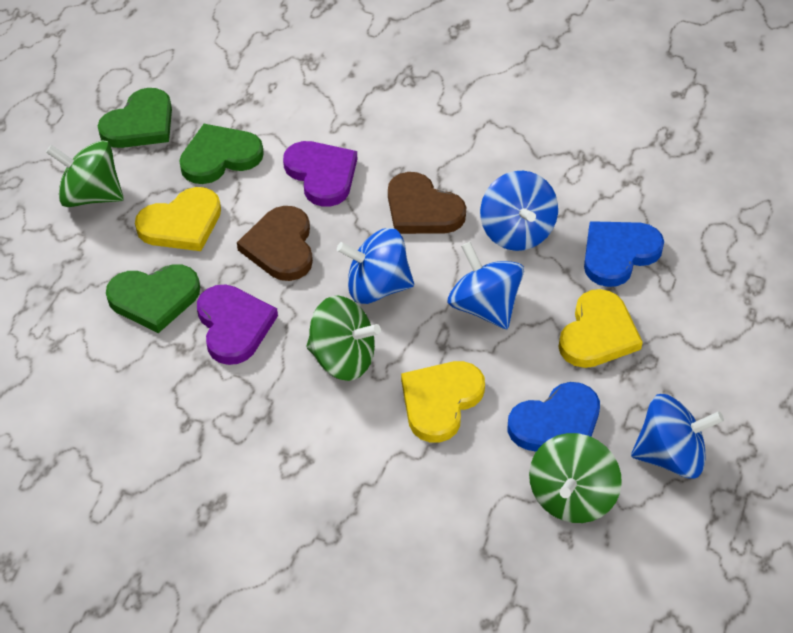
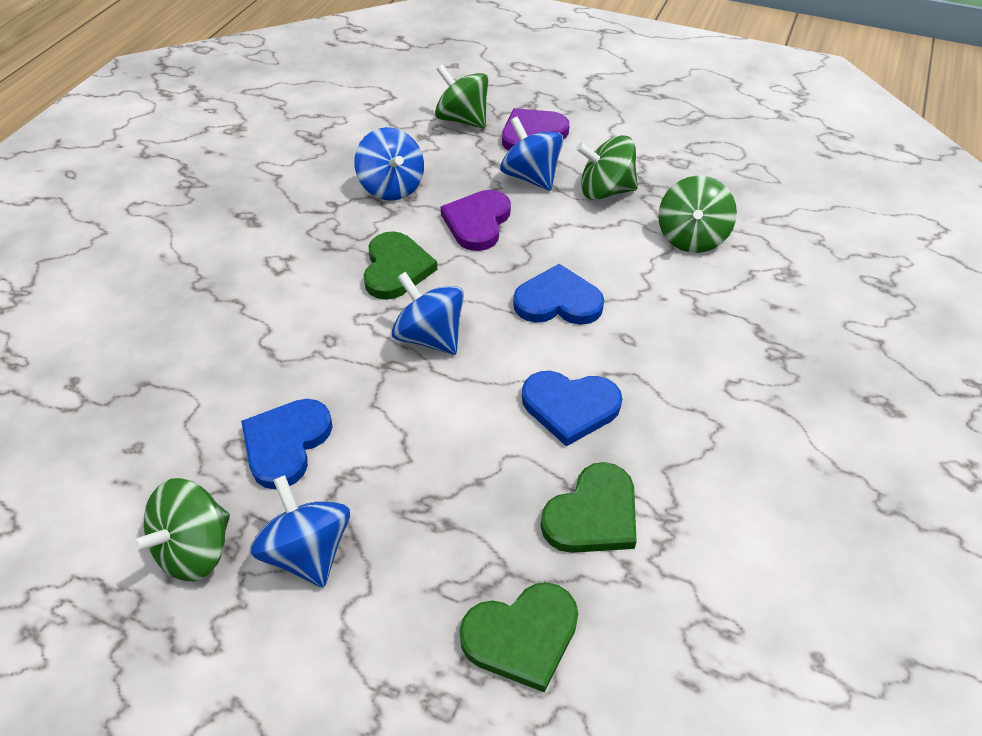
blue heart: 2 -> 3
brown heart: 2 -> 0
green spinning top: 3 -> 4
yellow heart: 3 -> 0

